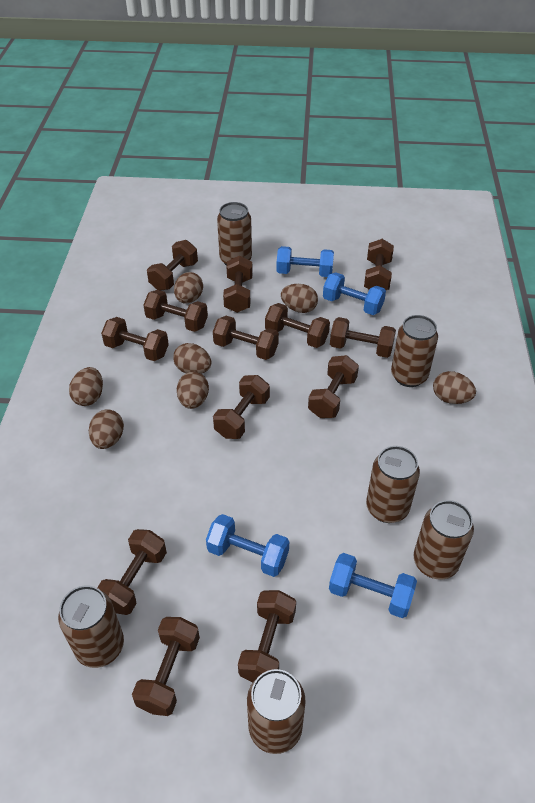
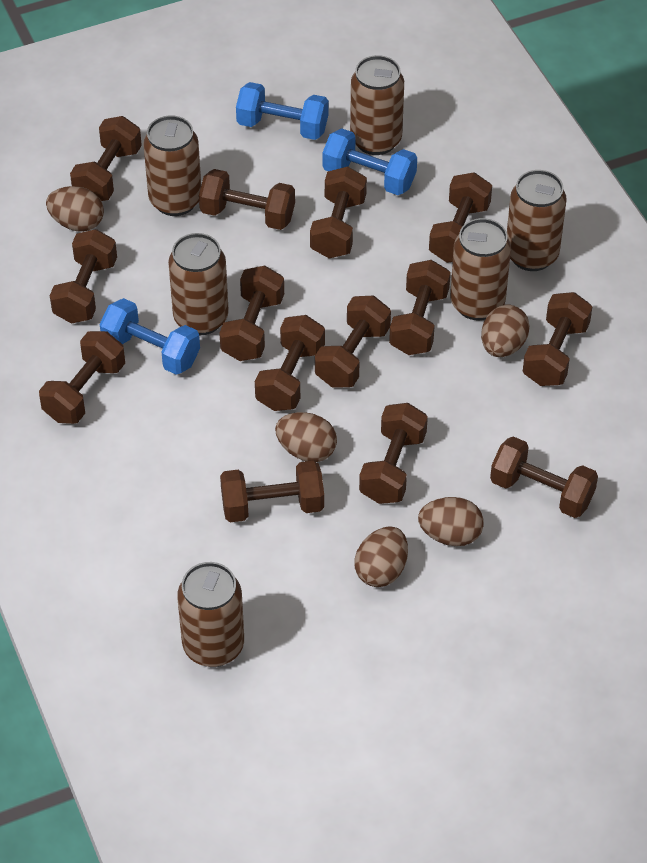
blue dumbbell: 4 -> 3
brown dumbbell: 13 -> 14
brown egg: 7 -> 5

